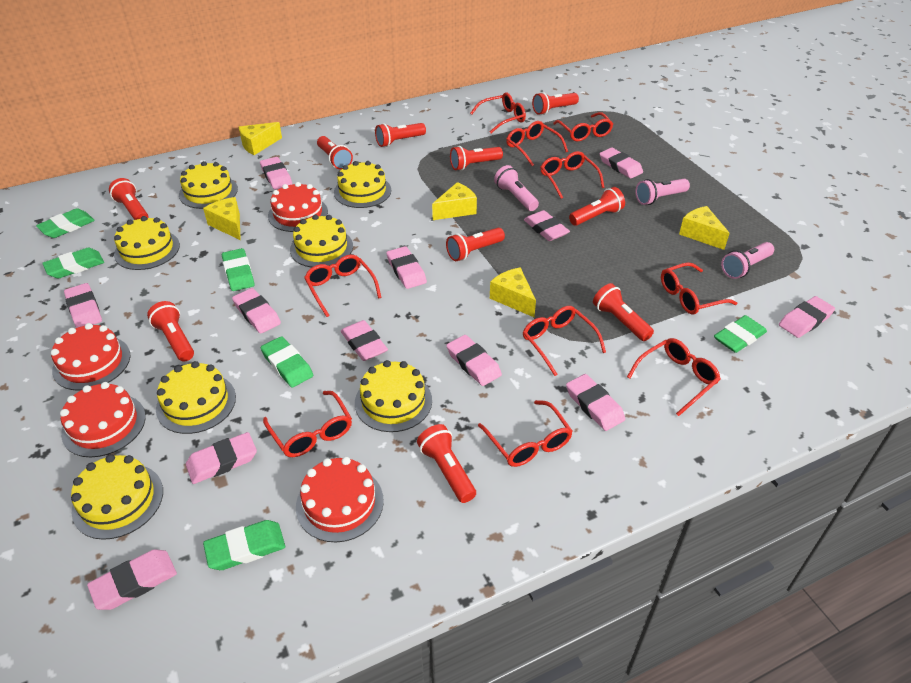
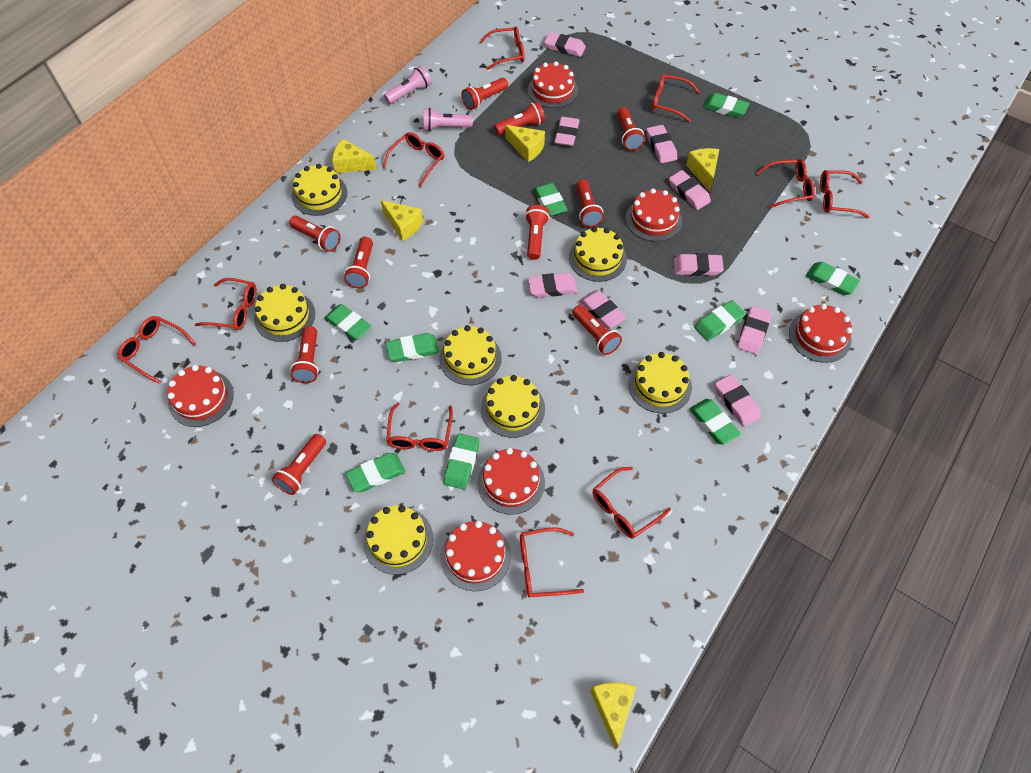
green eraser: 6 -> 9
pink eraser: 12 -> 9
pink flashlight: 3 -> 2
red cake: 4 -> 6

